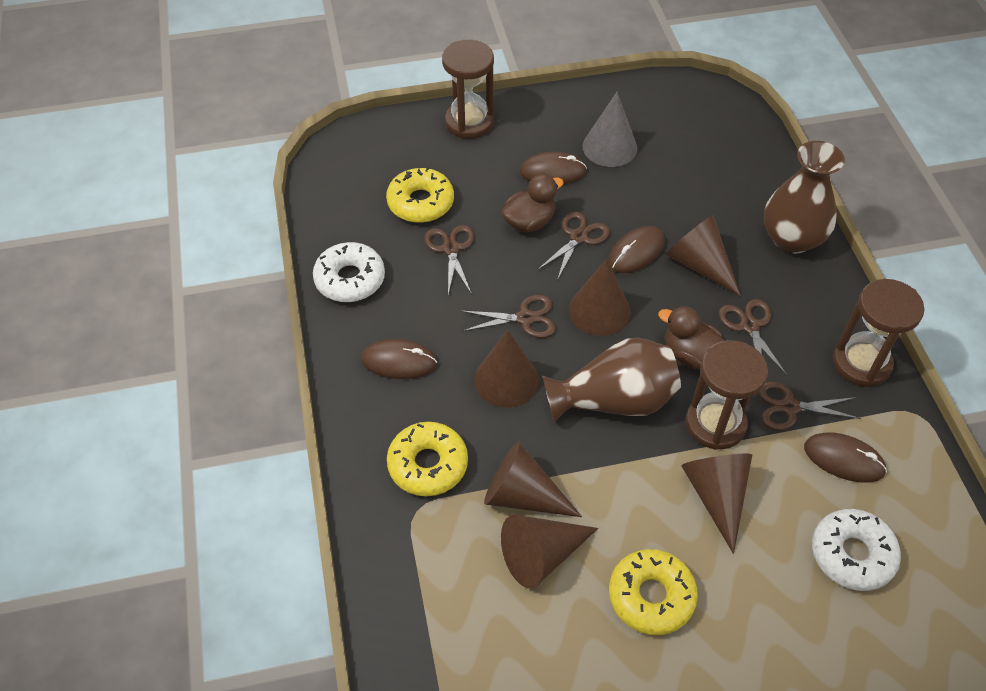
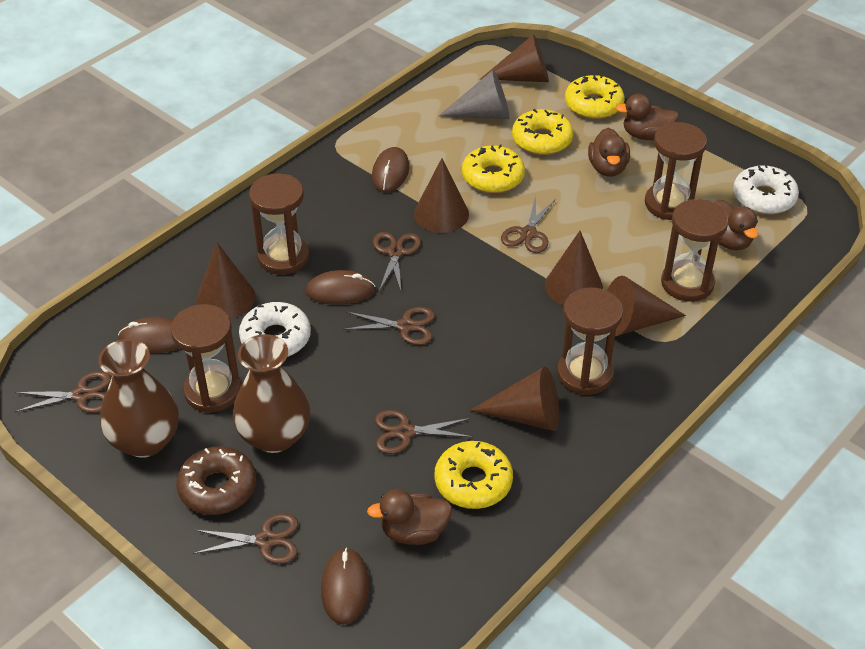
brown donut: 0 -> 1
brown duck: 2 -> 4
brown hourglass: 3 -> 5
brown scissors: 5 -> 6
yellow donut: 3 -> 4

